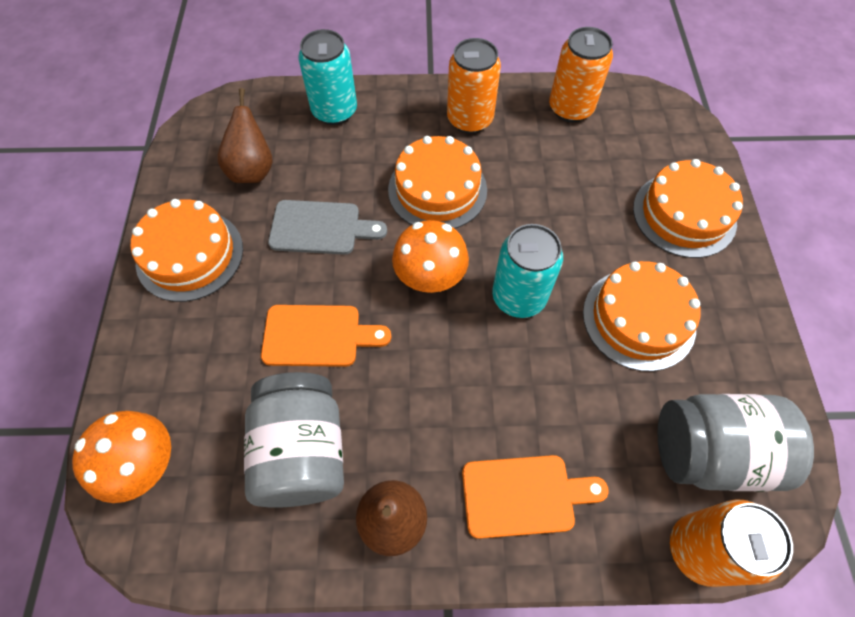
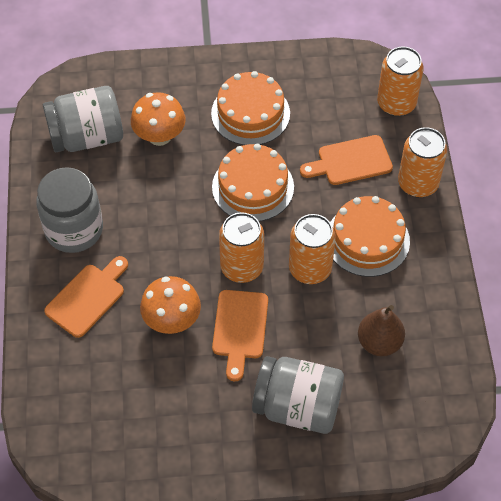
brown pear: 2 -> 1
grey cutting board: 1 -> 0
grey jar: 2 -> 3
orange cake: 4 -> 3
orange can: 3 -> 4
orange cutting board: 2 -> 3
turquoise can: 2 -> 0

